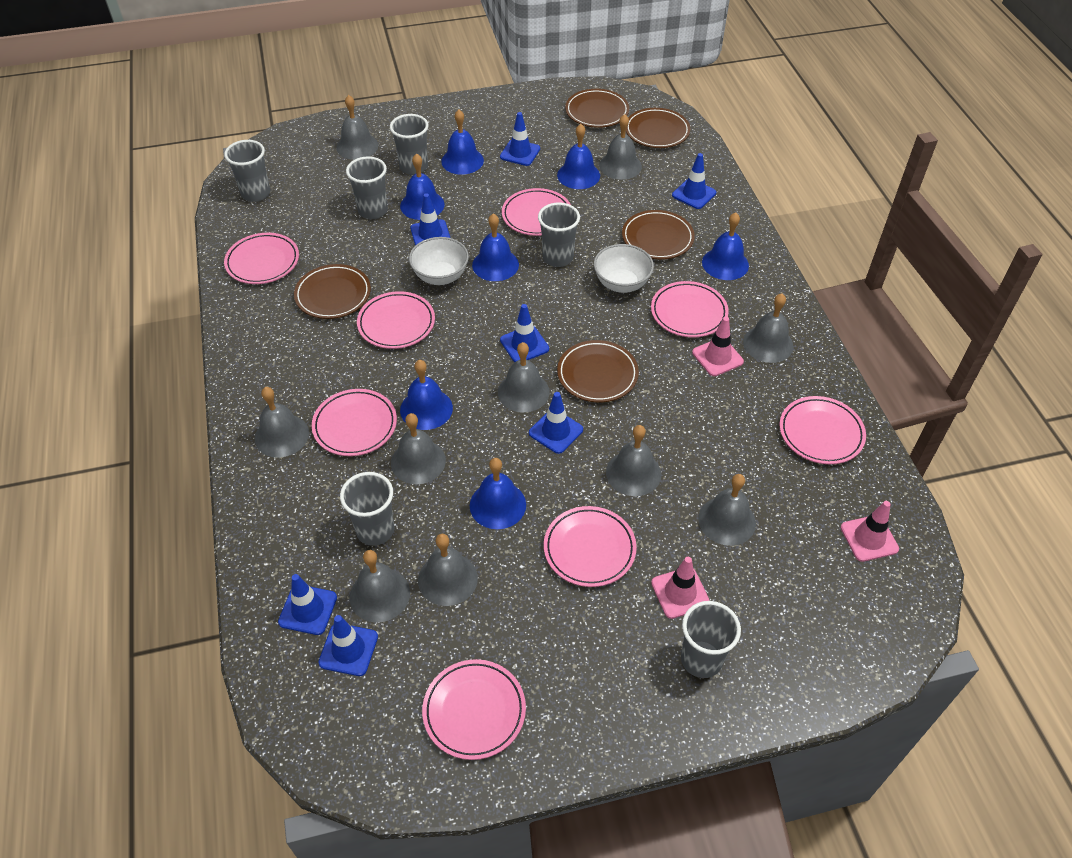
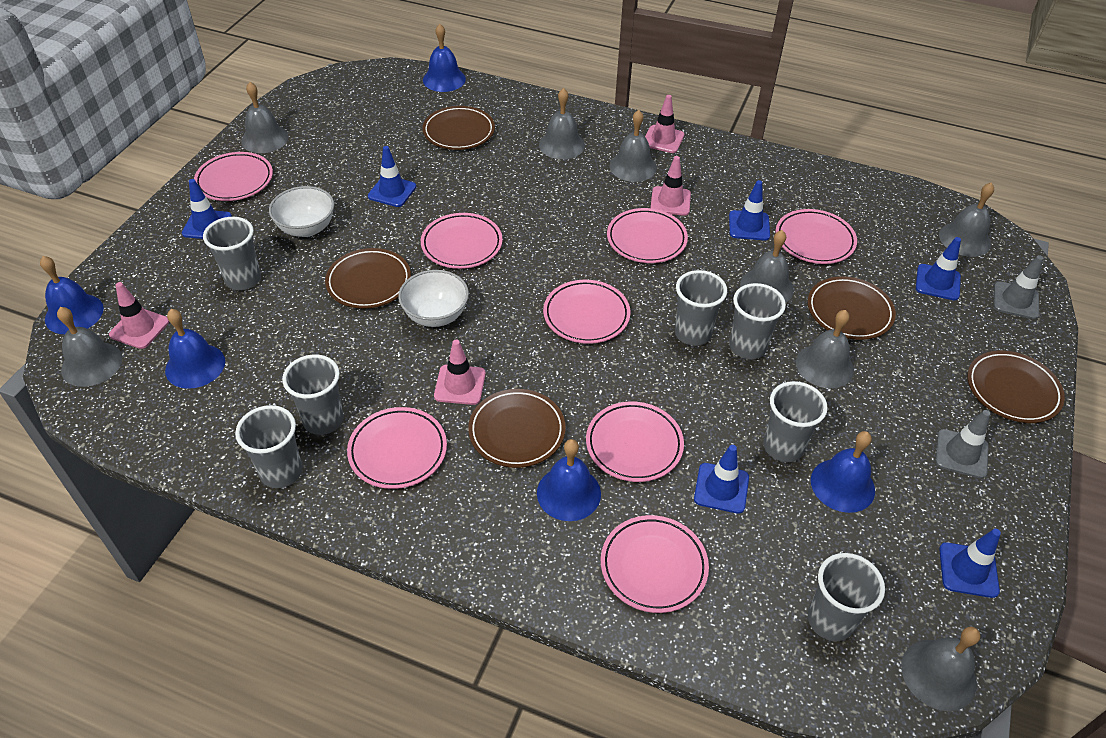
blue bell: 7 -> 5
blue traffic cone: 7 -> 6
grey bell: 10 -> 8
grey cup: 6 -> 7
grey traffic cone: 0 -> 2
pink traffic cone: 3 -> 4

